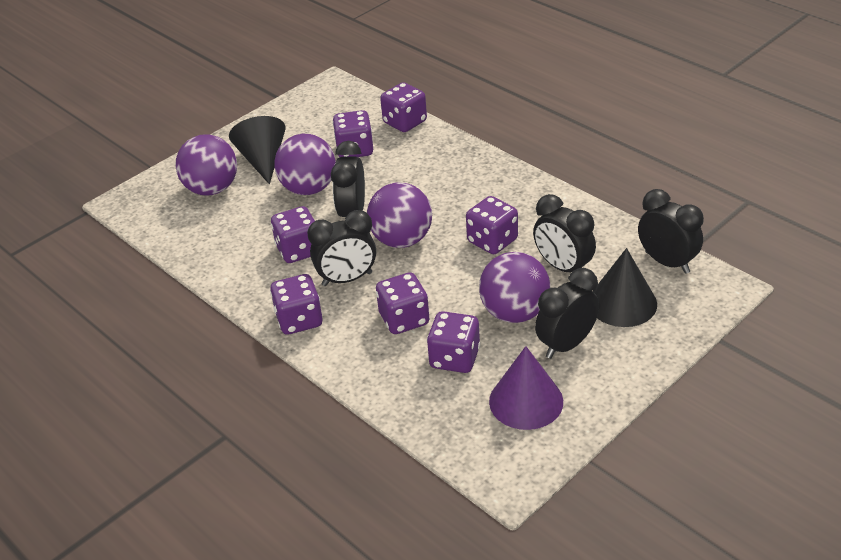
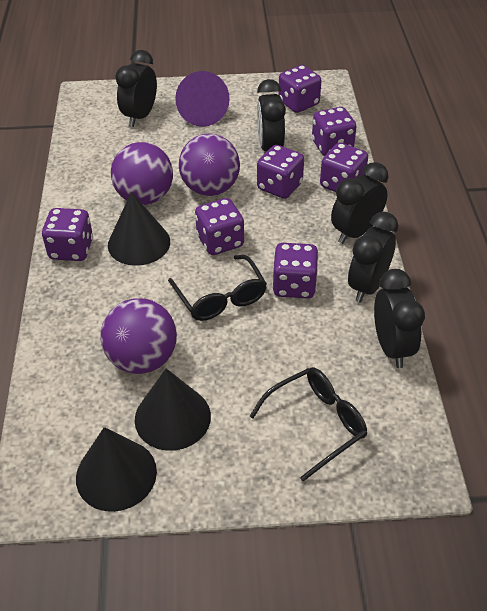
black cone: 2 -> 3
black glasses: 0 -> 2
purple ball: 4 -> 3

